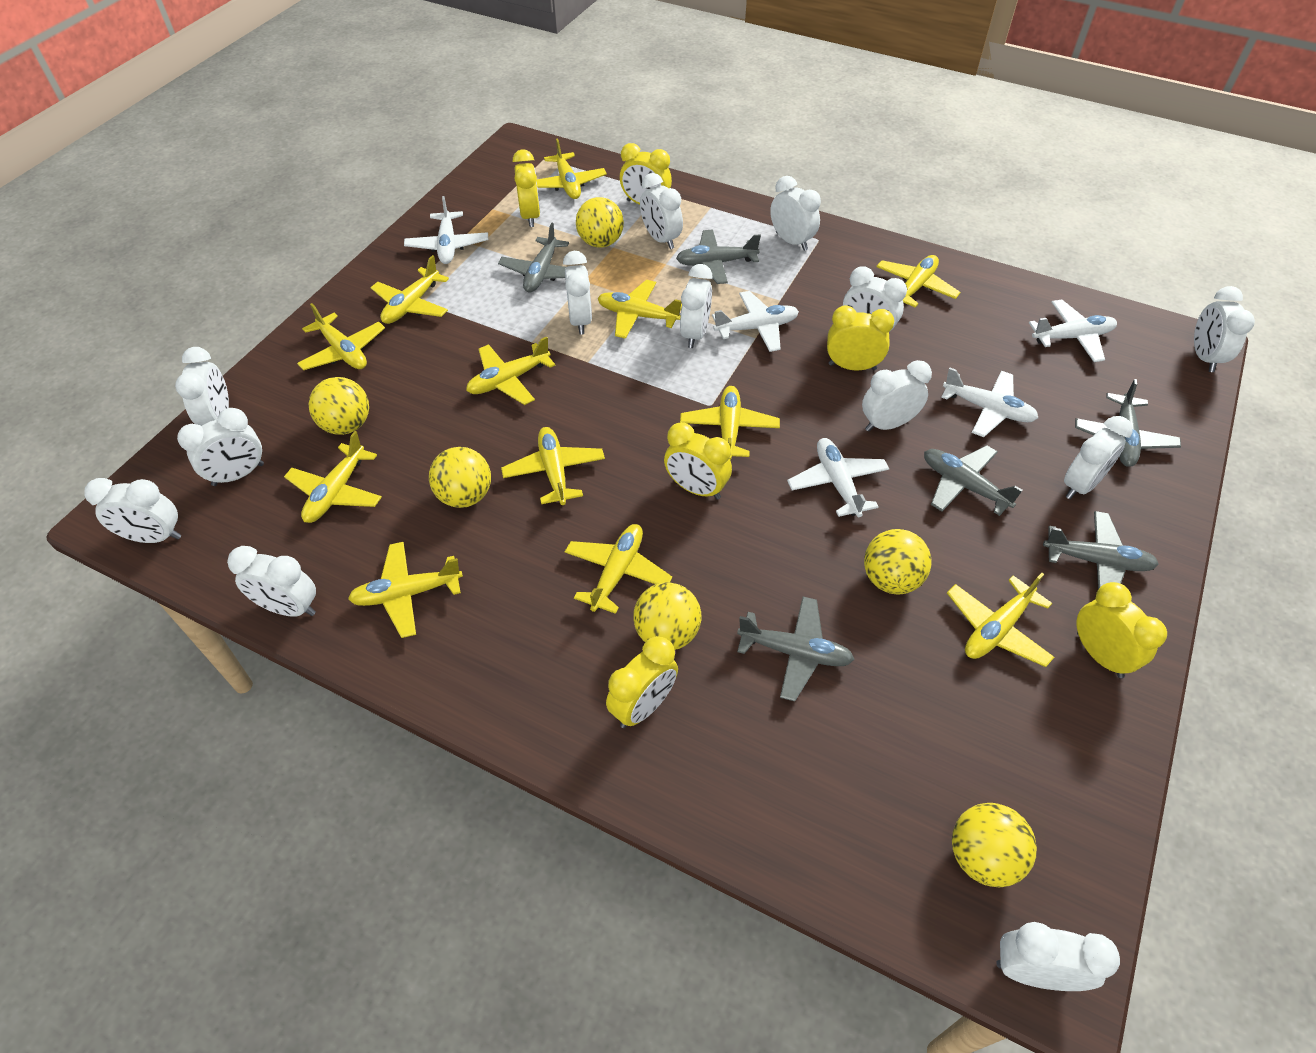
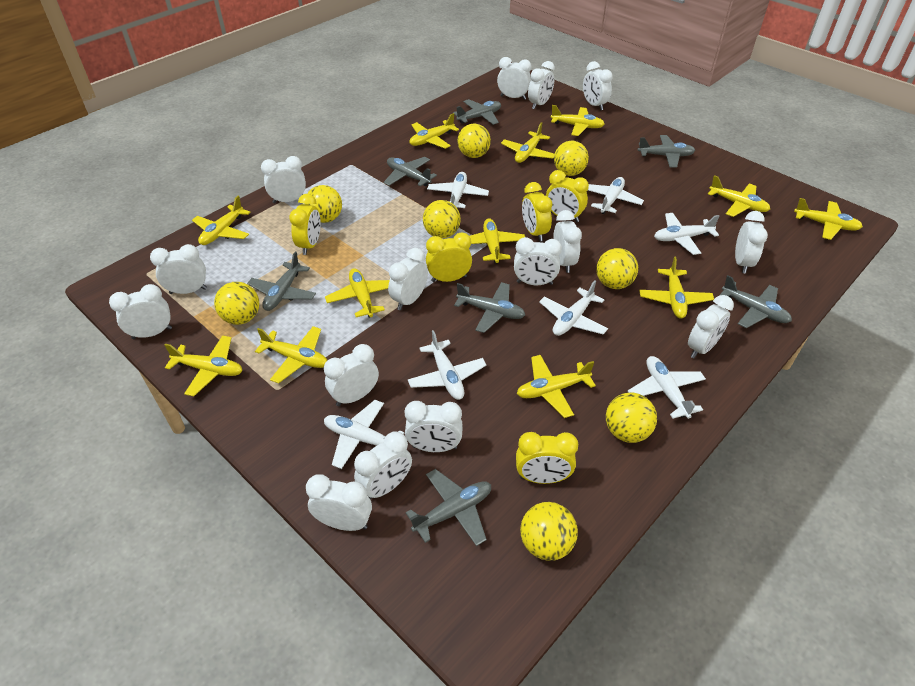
grey plane: 6 -> 7
white clock: 13 -> 15
white plane: 5 -> 7
yellow ball: 6 -> 8
yellow clock: 6 -> 5

